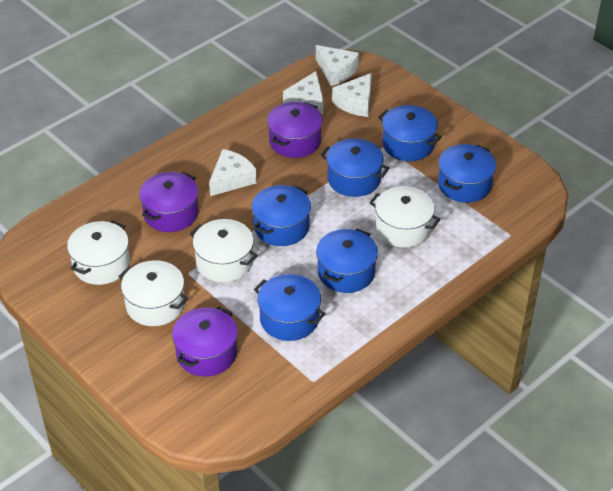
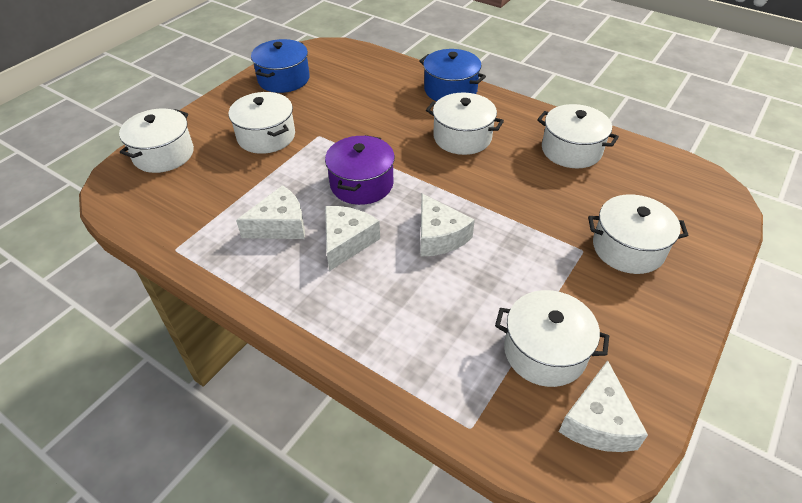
blue pot: 6 -> 2
purple pot: 3 -> 1
white pot: 4 -> 6

